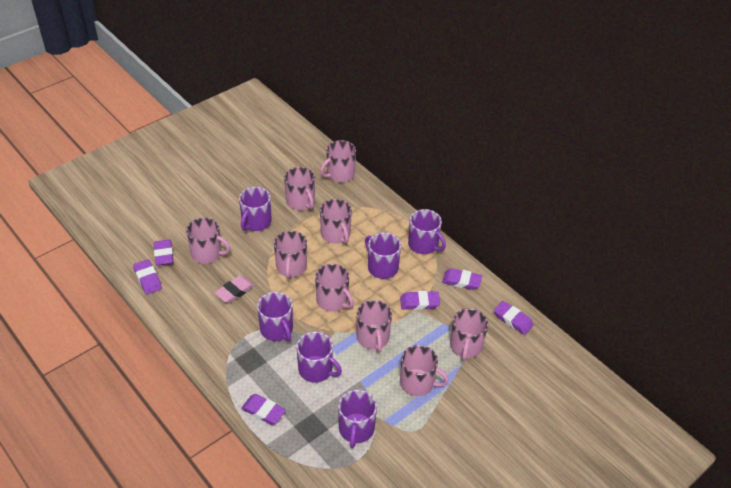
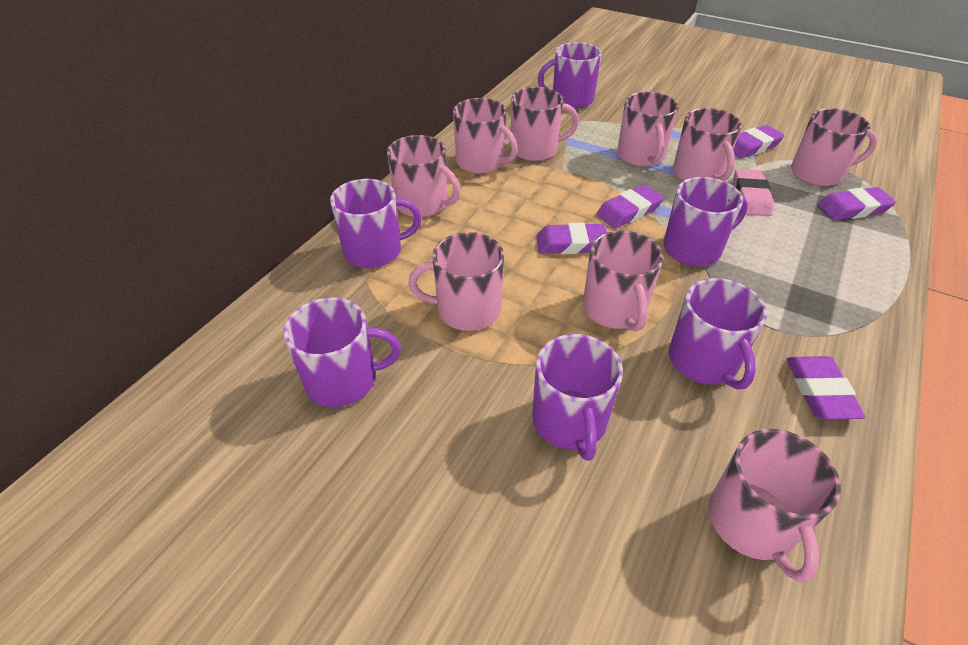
purple eraser: 6 -> 5

